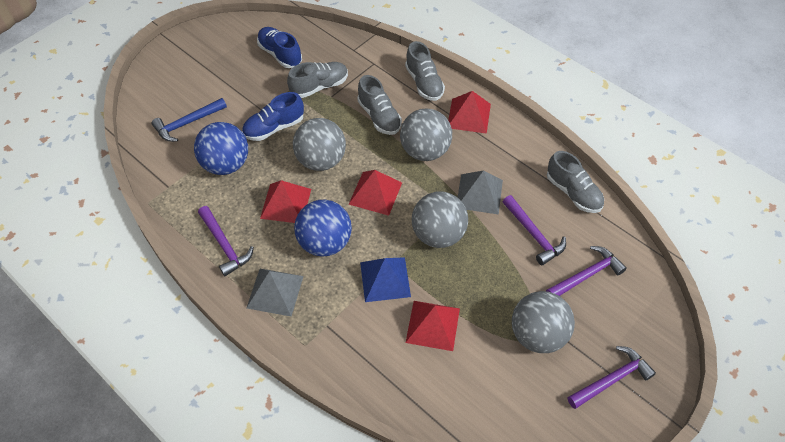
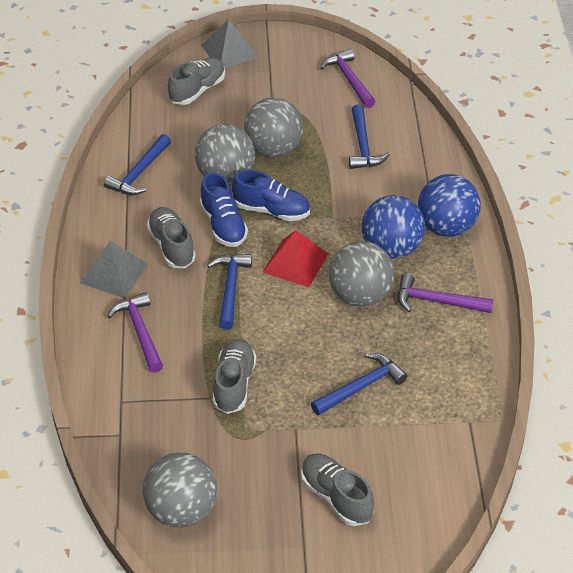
blue hammer: 1 -> 4
blue pyramid: 1 -> 0
purple hammer: 4 -> 3
red pyramid: 4 -> 1

